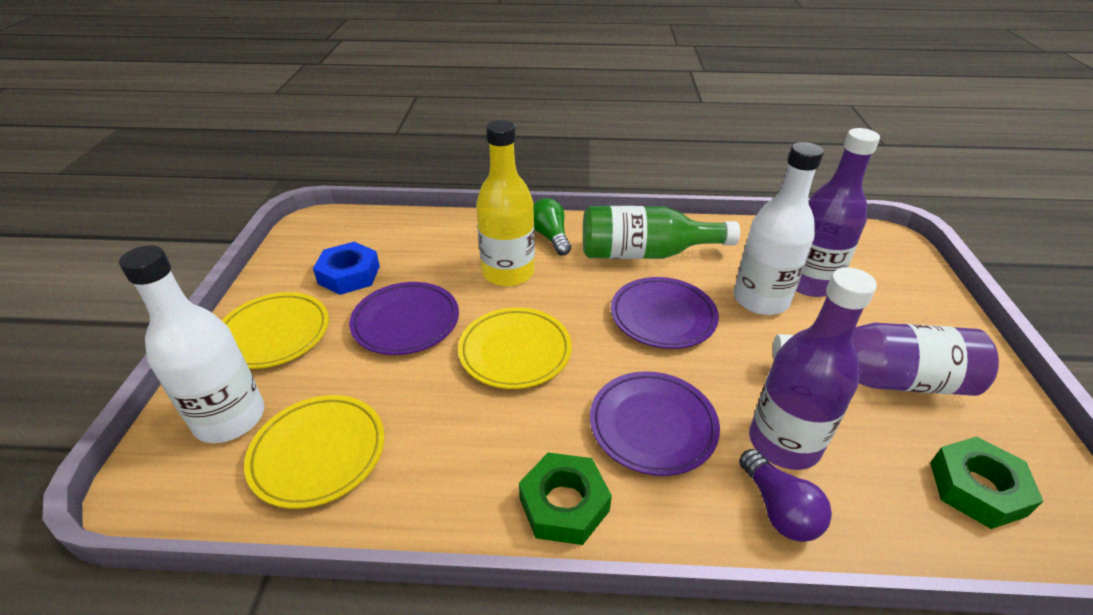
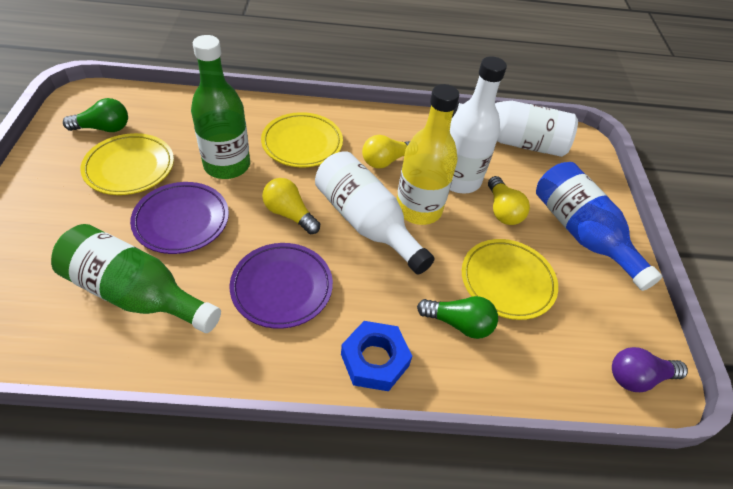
blue bottle: 0 -> 1
green bottle: 1 -> 2
green light bulb: 1 -> 2
green nut: 2 -> 0
purple bottle: 3 -> 0
purple plate: 3 -> 2
white bottle: 2 -> 3
yellow light bulb: 0 -> 3

